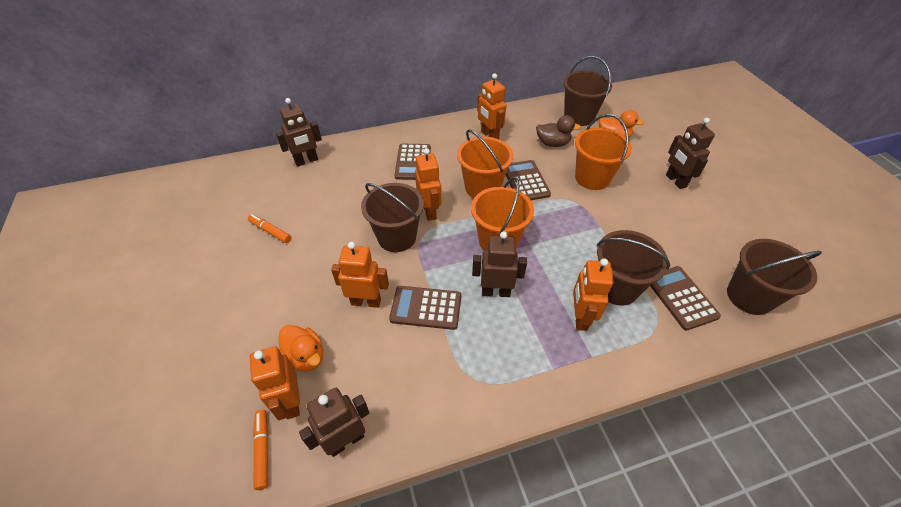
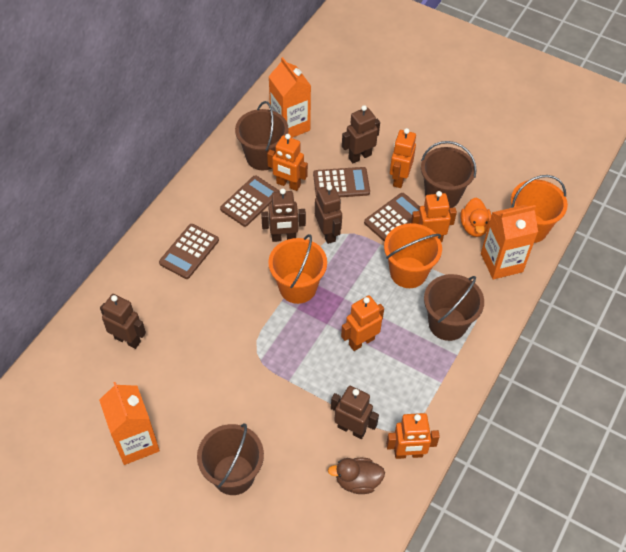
brown robot: 4 -> 5
orange carton: 0 -> 3
orange duck: 2 -> 1
orange marker: 2 -> 0

